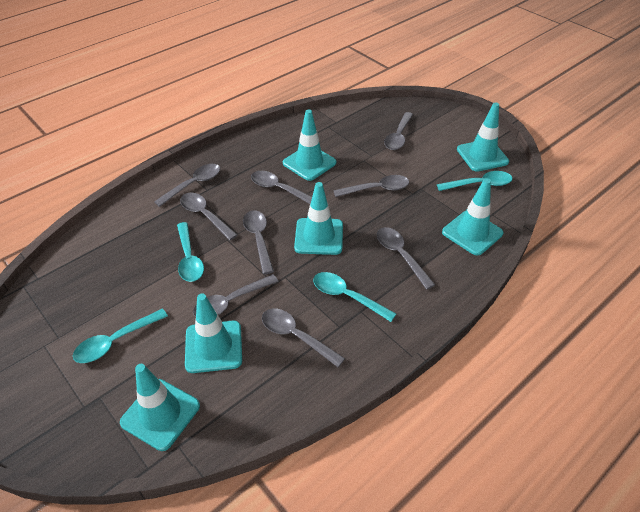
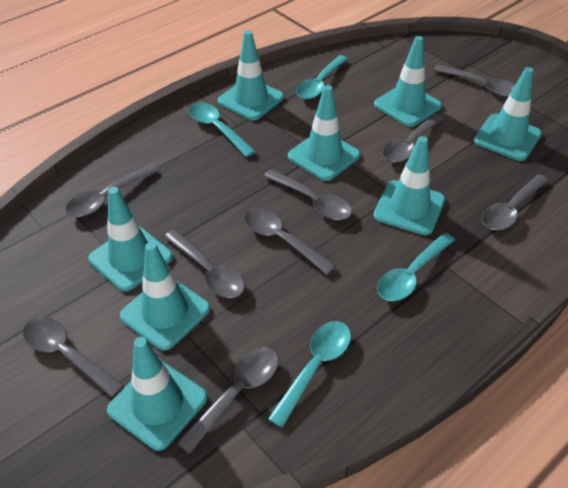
turquoise traffic cone: 6 -> 8

